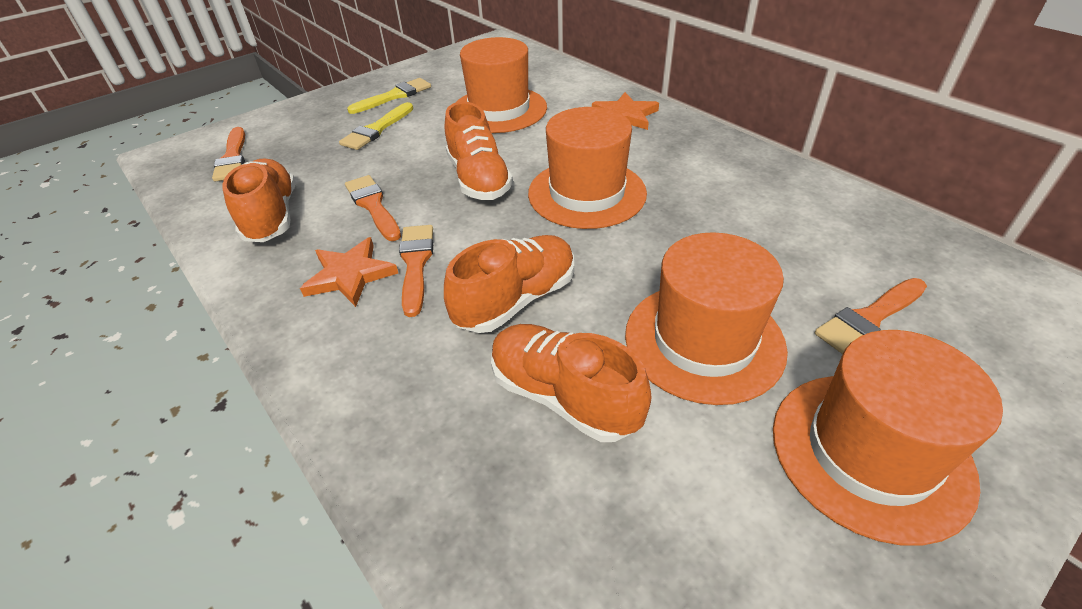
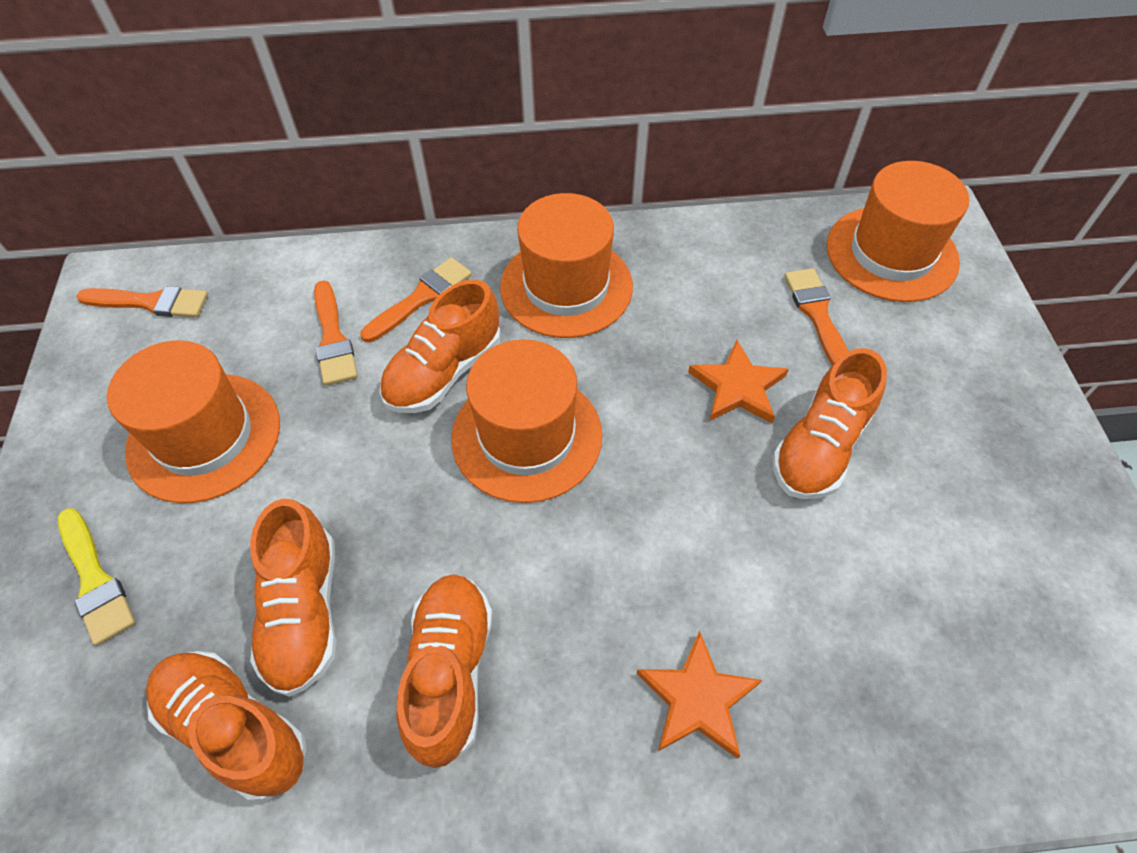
orange shoe: 4 -> 5
yellow brush: 2 -> 1

